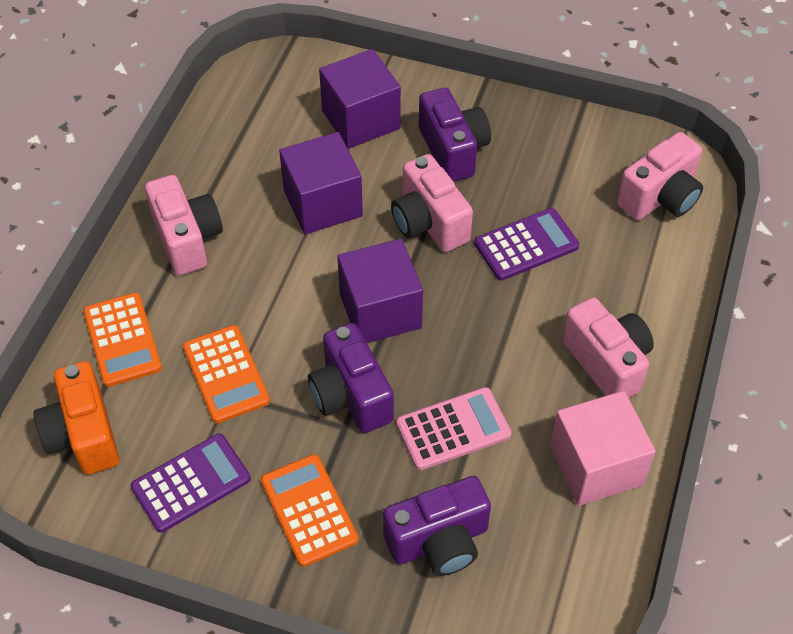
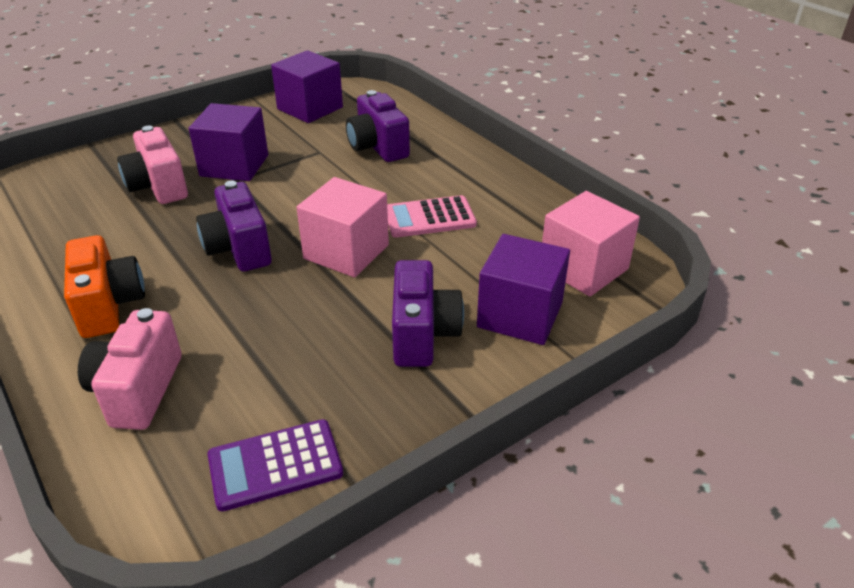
orange calculator: 3 -> 0
pink camera: 4 -> 2
pink cube: 1 -> 2
purple calculator: 2 -> 1

